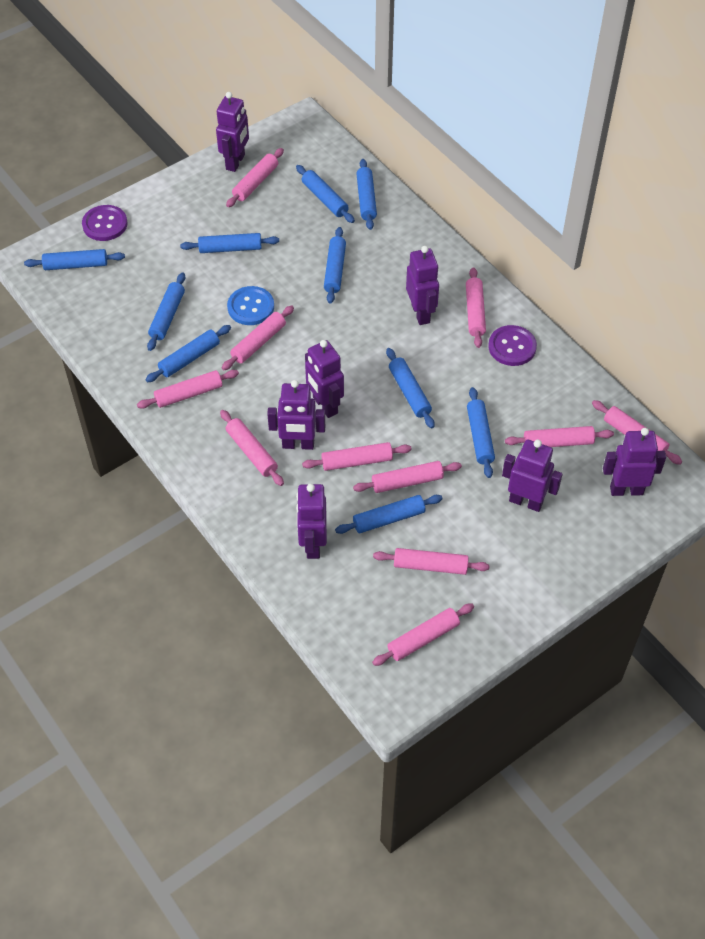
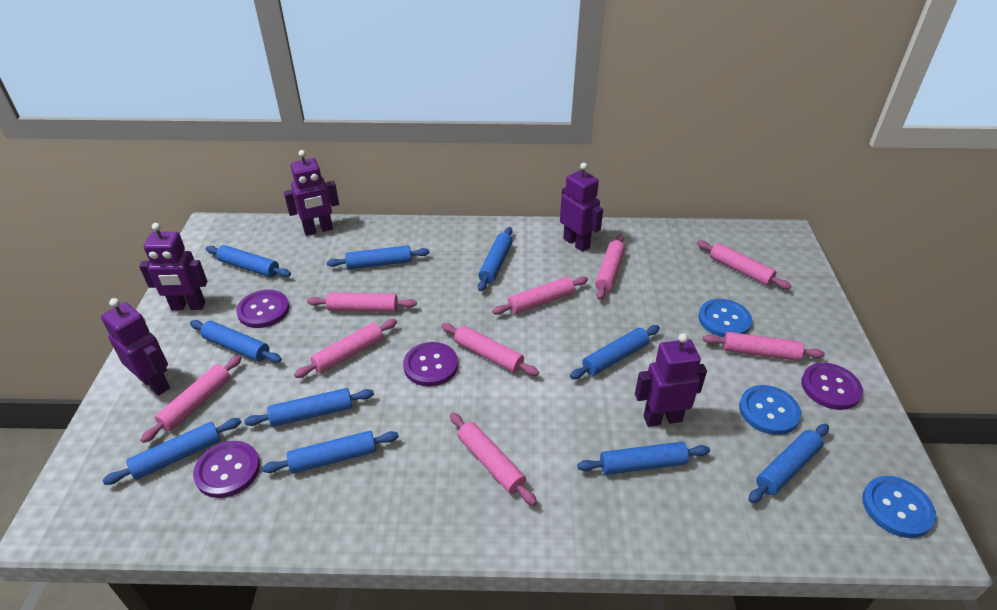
blue button: 1 -> 3
pink rolling pin: 11 -> 9
purple button: 2 -> 4
purple robot: 7 -> 5

